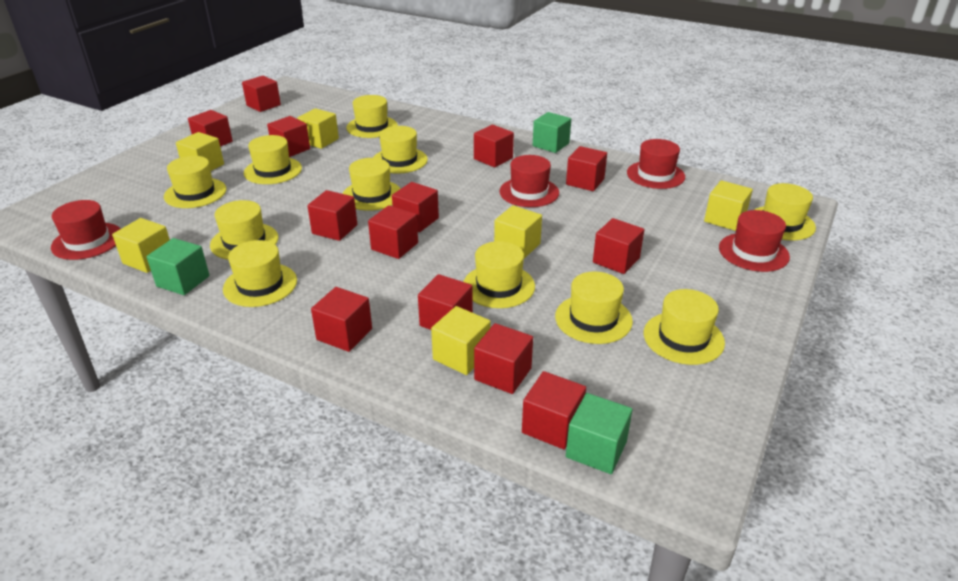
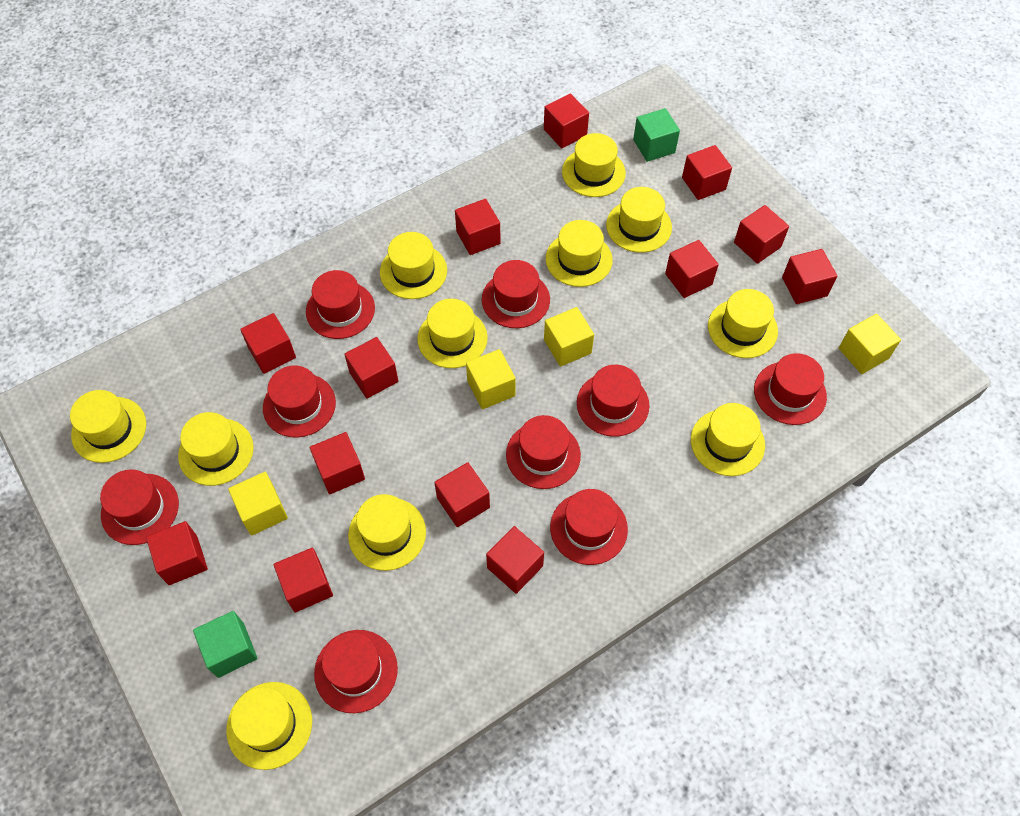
green cube: 3 -> 2
red hat: 4 -> 9
yellow cube: 6 -> 4

